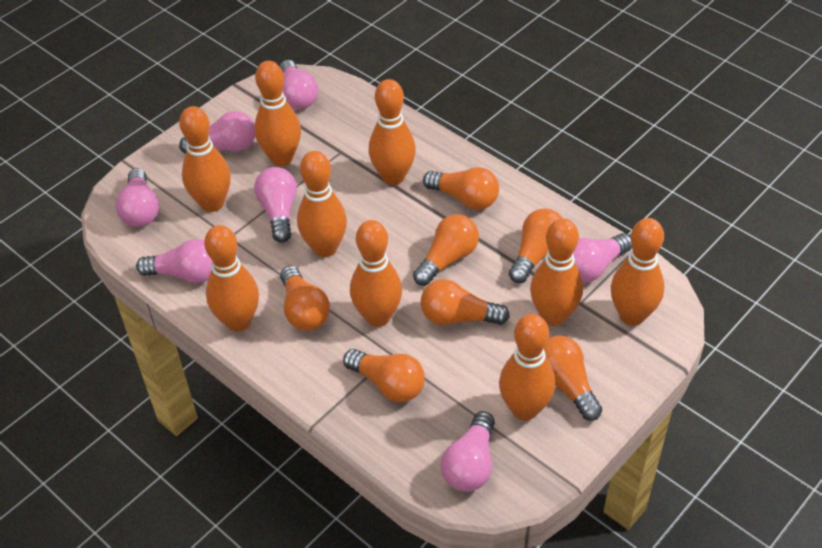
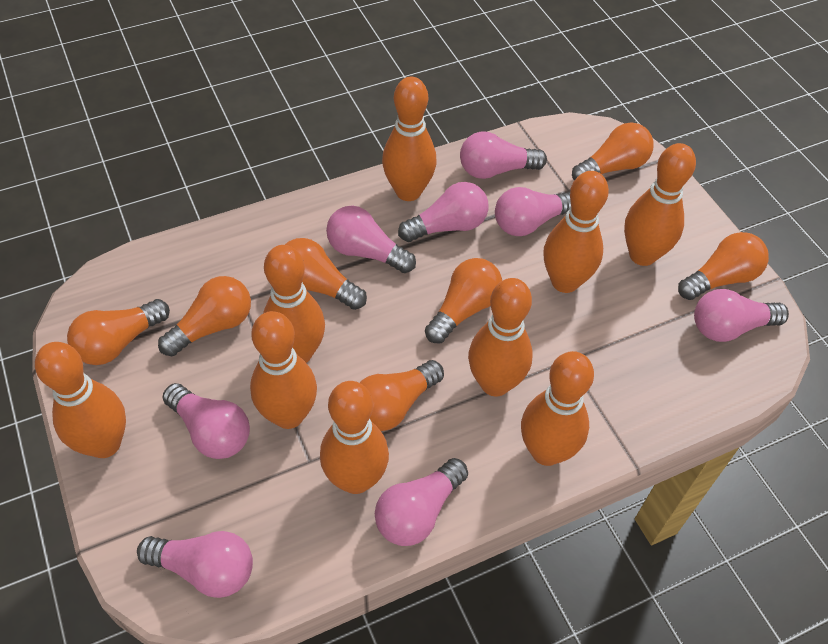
pink light bulb: 7 -> 8

